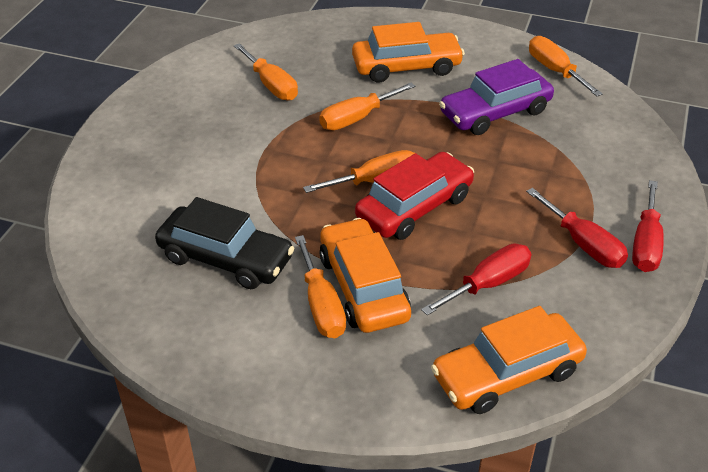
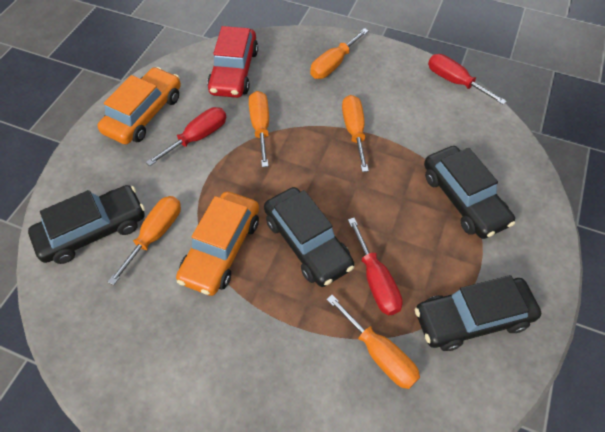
black car: 1 -> 4
orange car: 3 -> 2
purple car: 1 -> 0

